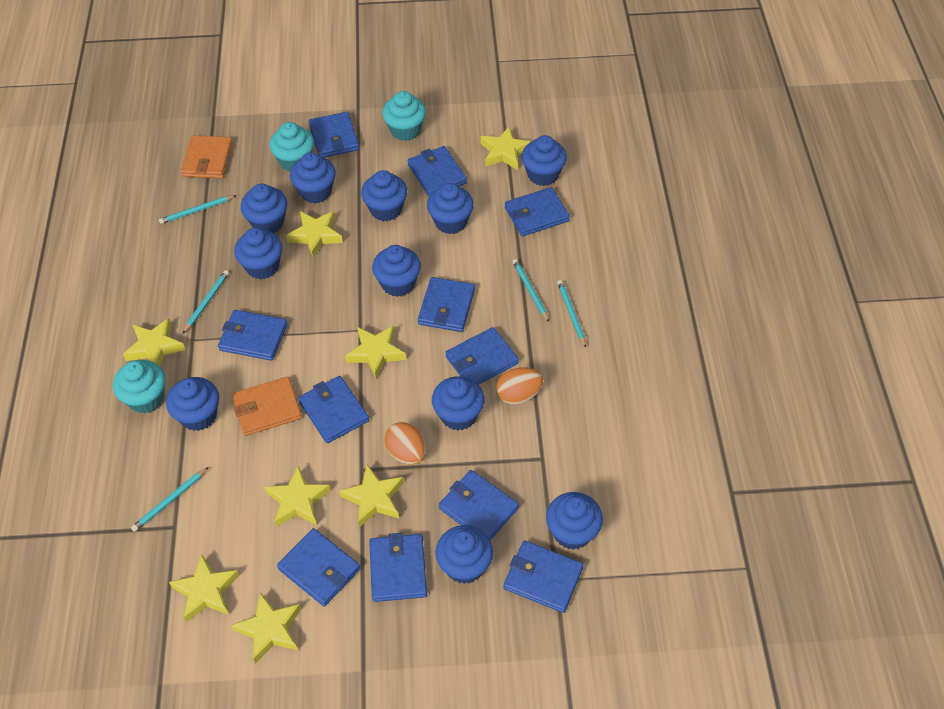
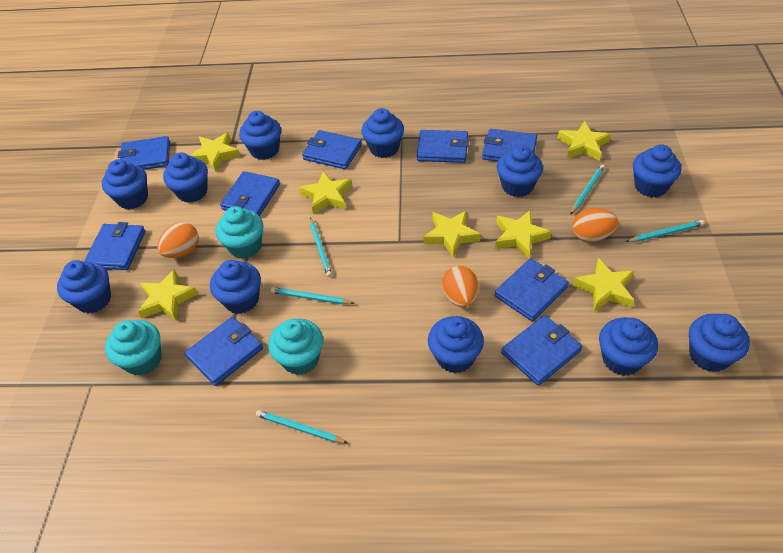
blue wallet: 11 -> 9
orange egg: 2 -> 3
orange wallet: 2 -> 0
yellow star: 8 -> 7

